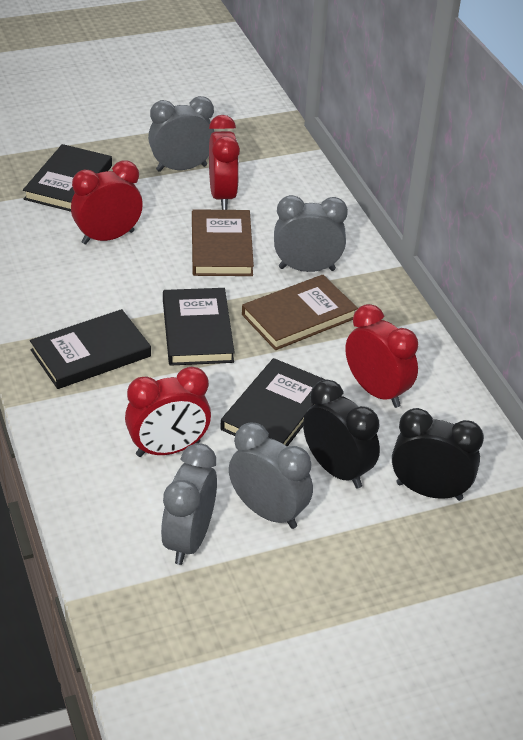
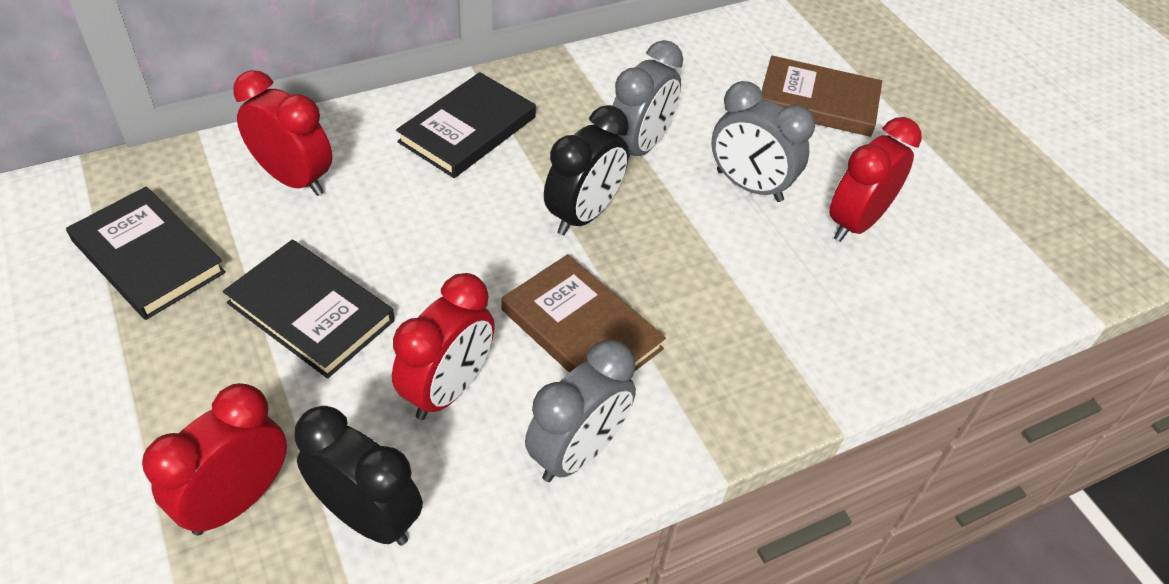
black book: 4 -> 3
grey clock: 4 -> 3

